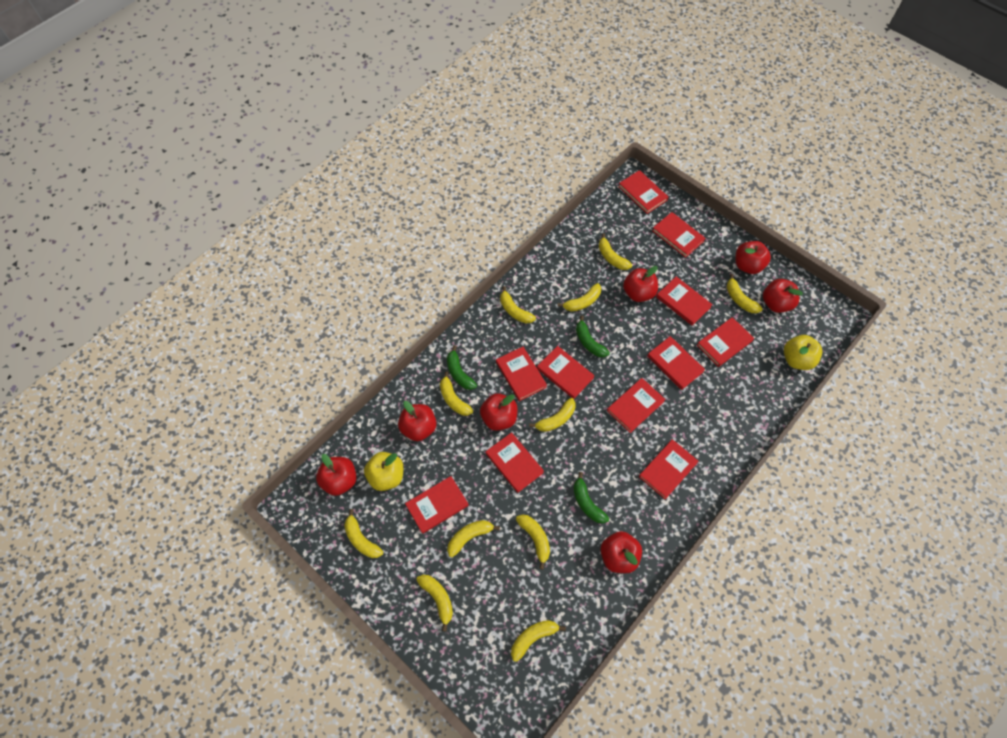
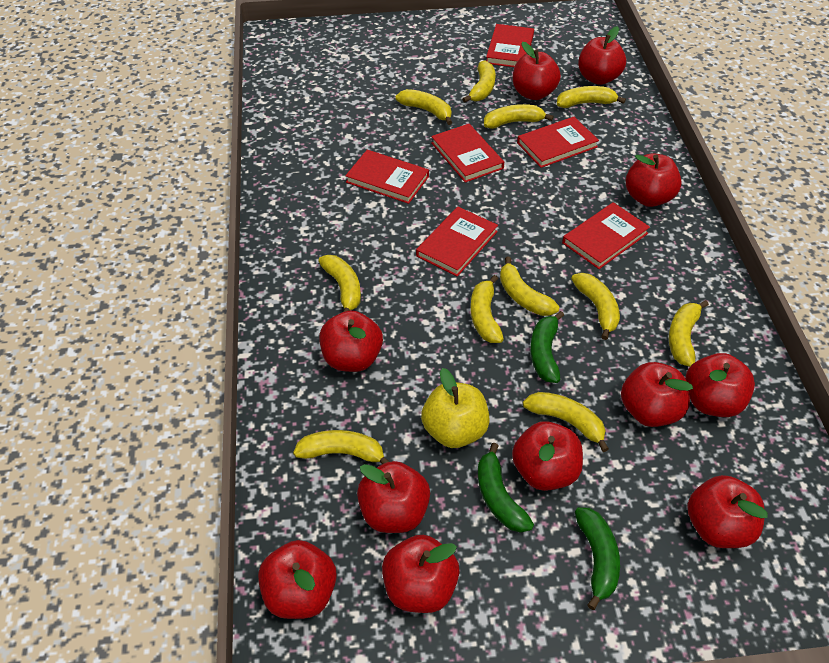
red apple: 7 -> 11
red book: 11 -> 6
yellow apple: 2 -> 1

